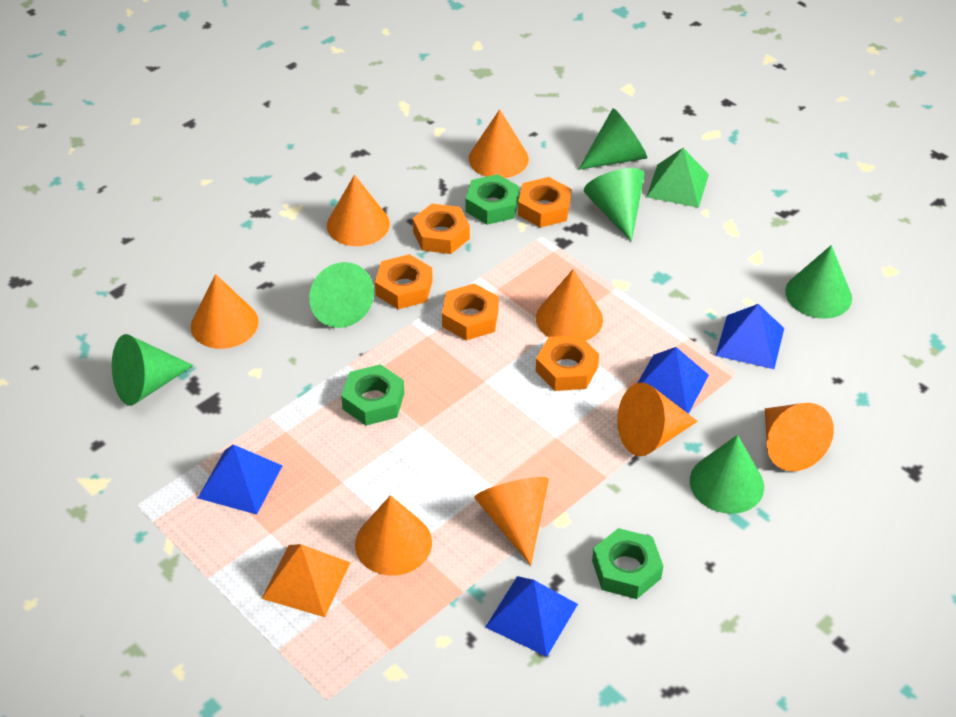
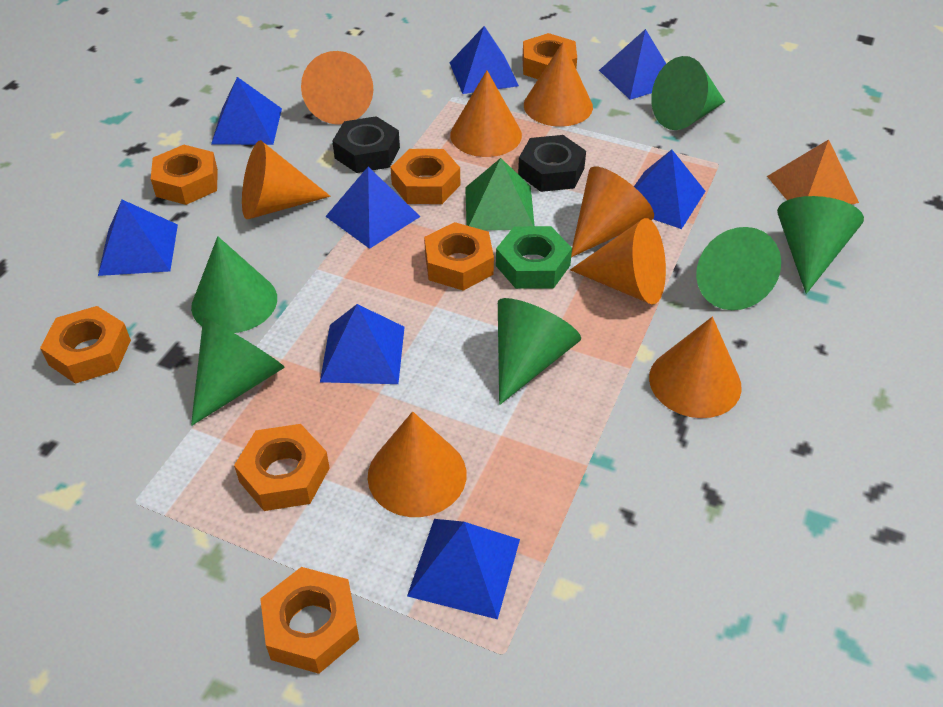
black nut: 0 -> 2
blue pyramid: 4 -> 8
green nut: 3 -> 1
orange nut: 5 -> 7

